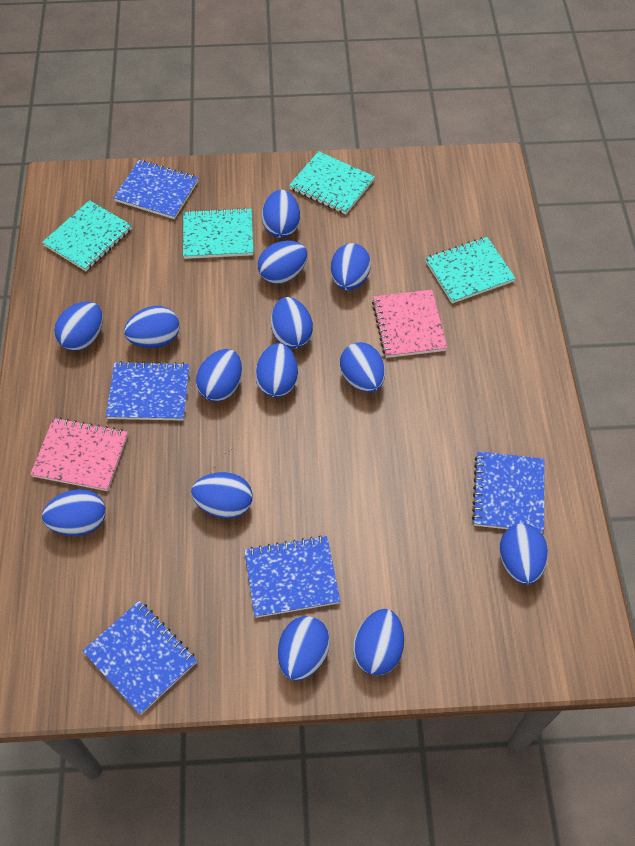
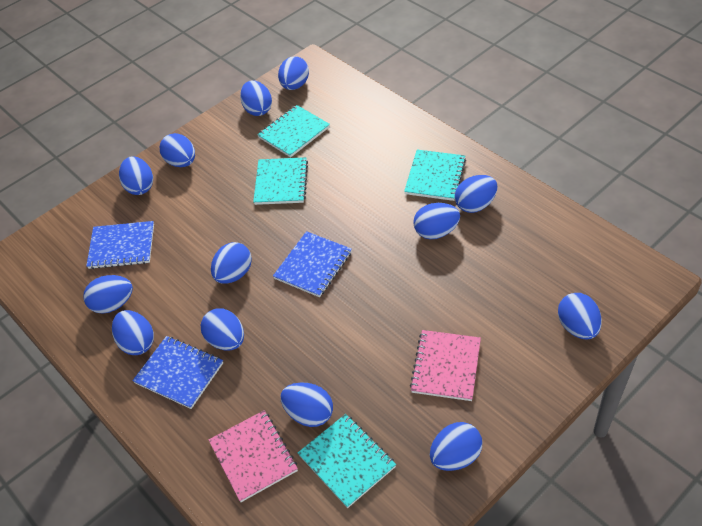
blue egg: 14 -> 13
blue notebook: 5 -> 3

